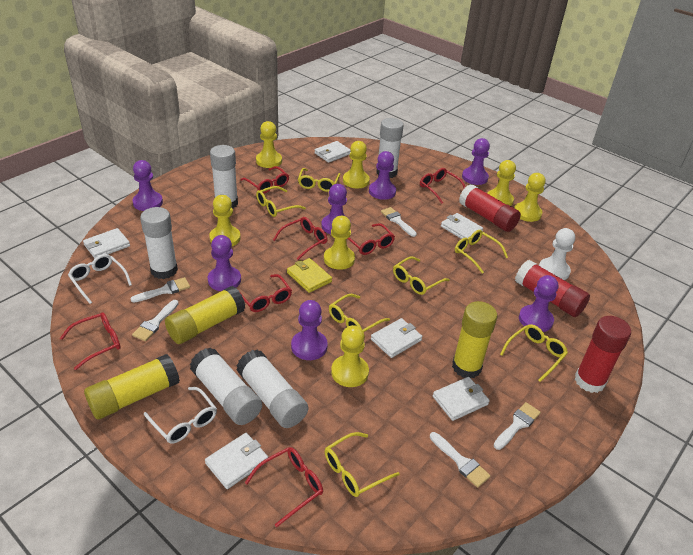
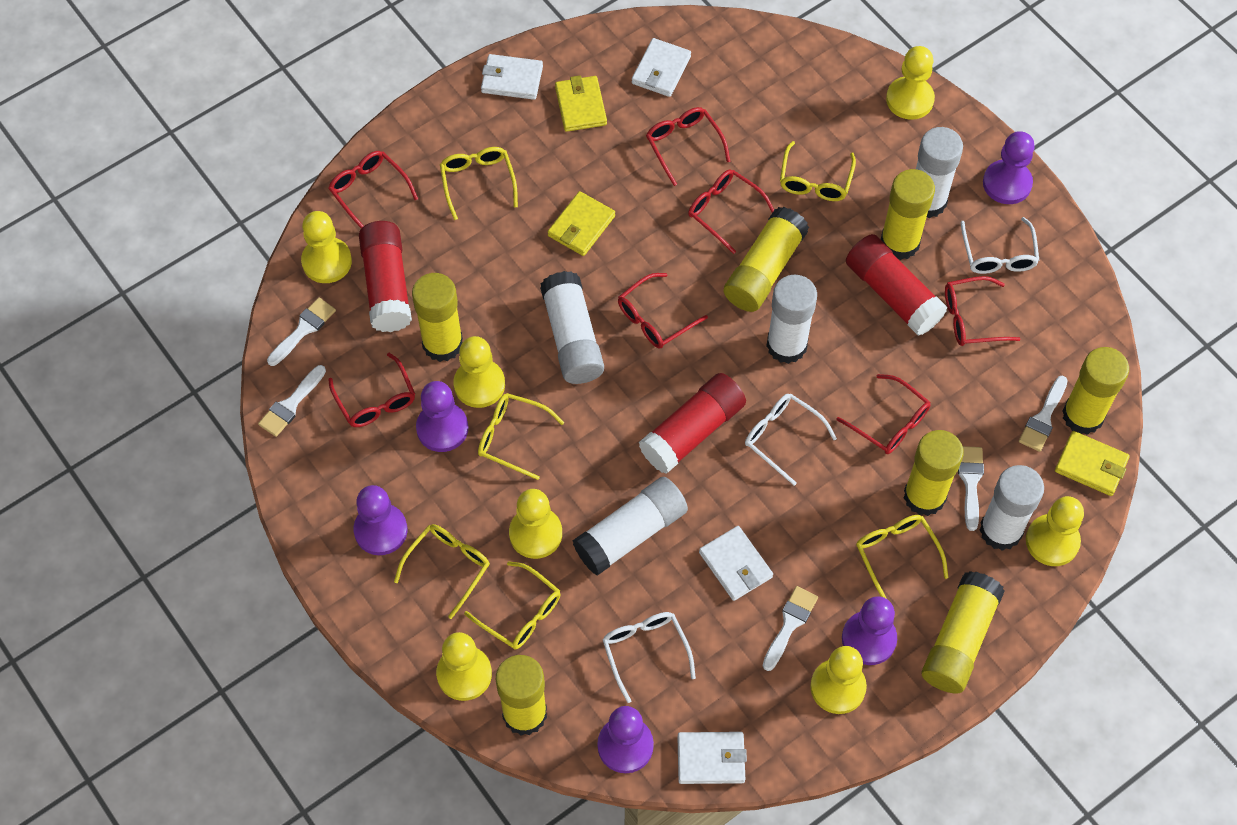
purple pawn: 7 -> 5
white glasses: 2 -> 3
white pawn: 1 -> 0
white wallet: 6 -> 4
yellow glasses: 7 -> 6
yellow glue stick: 3 -> 7
yellow wallet: 1 -> 3

